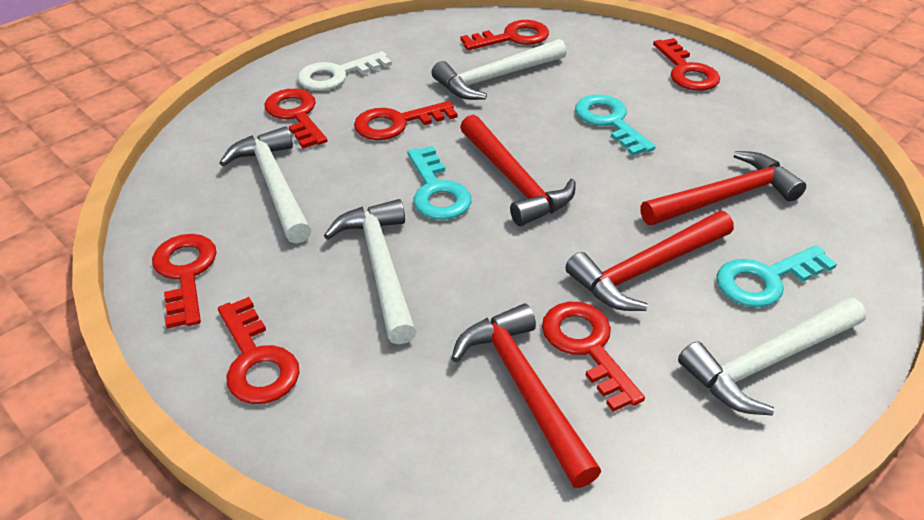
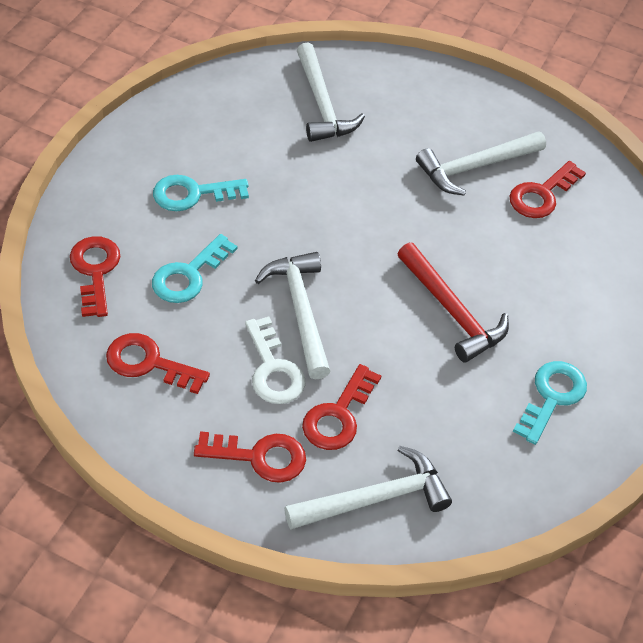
red hammer: 4 -> 1
red key: 7 -> 5

